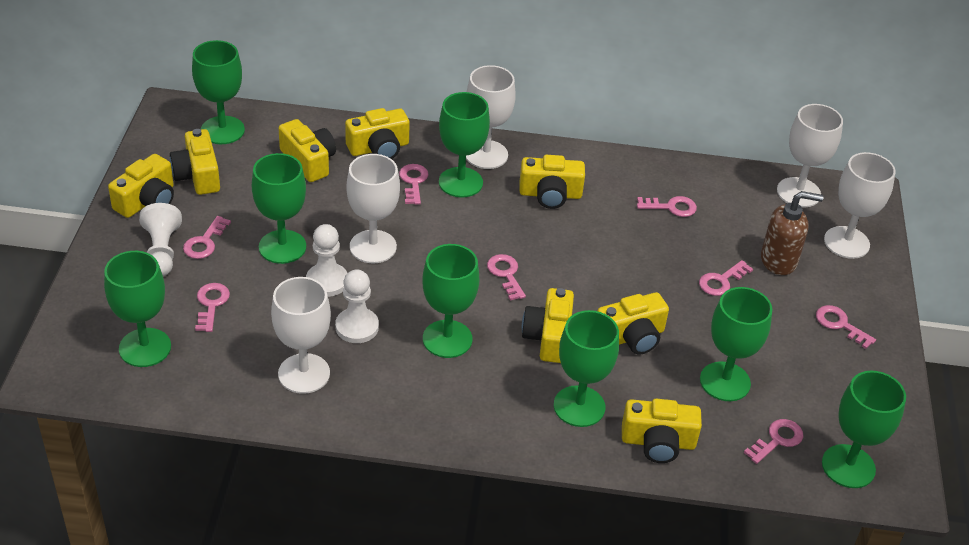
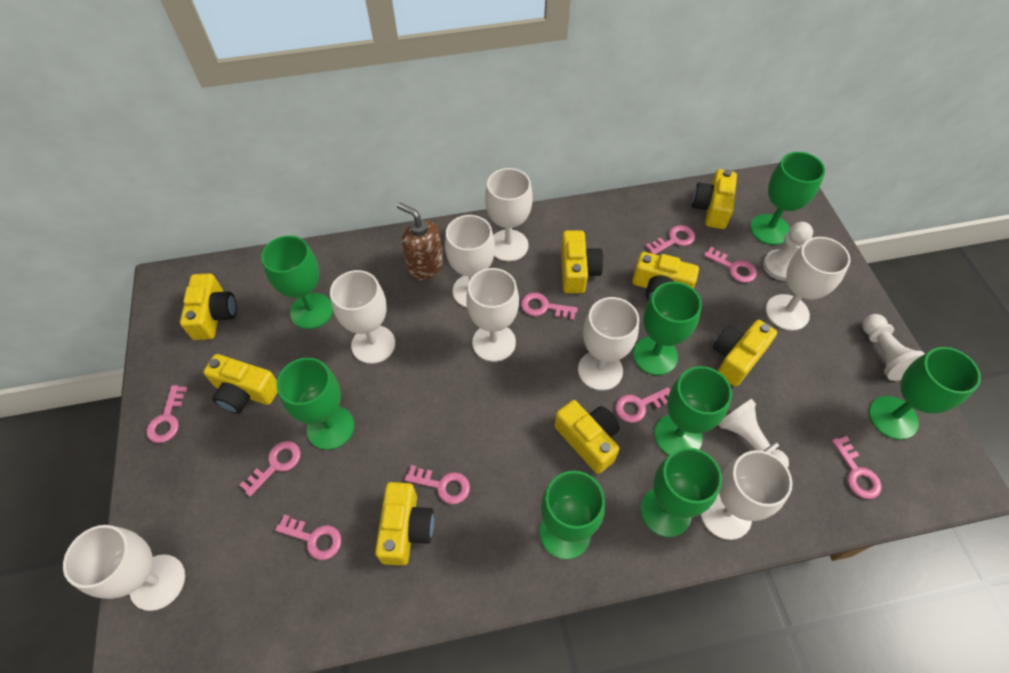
pink key: 8 -> 9
white goblet: 5 -> 8

